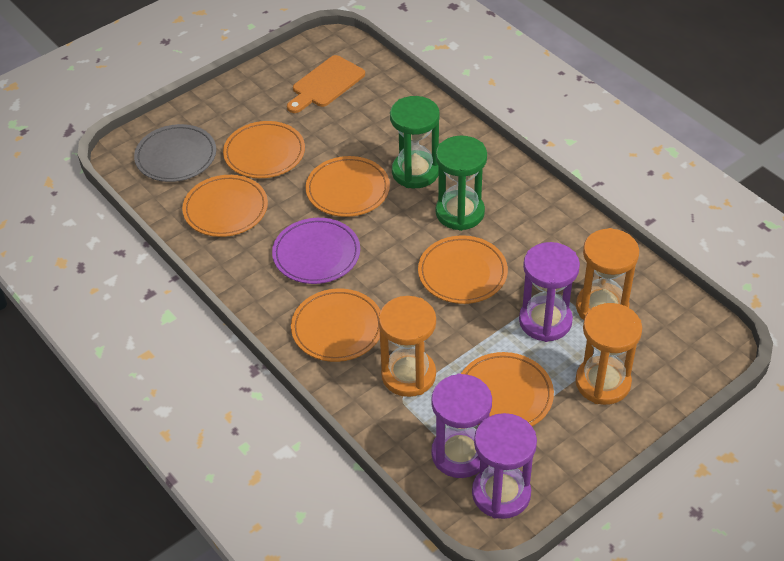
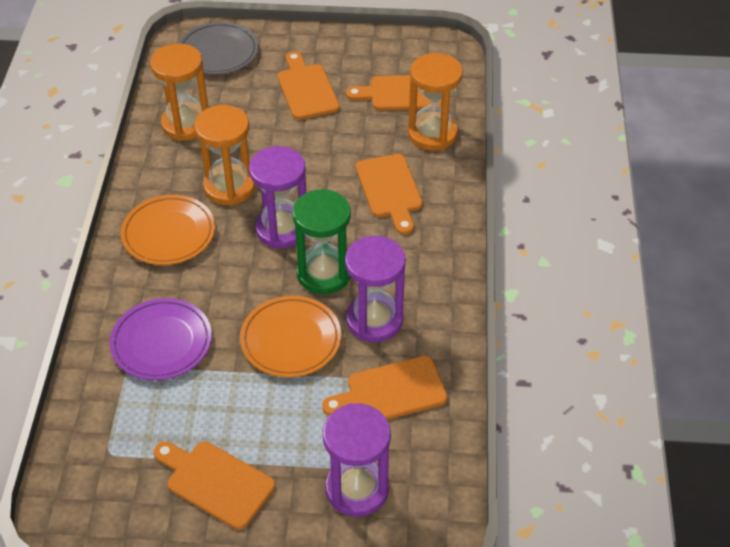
green hourglass: 2 -> 1
orange cutting board: 1 -> 5
orange plate: 6 -> 2

